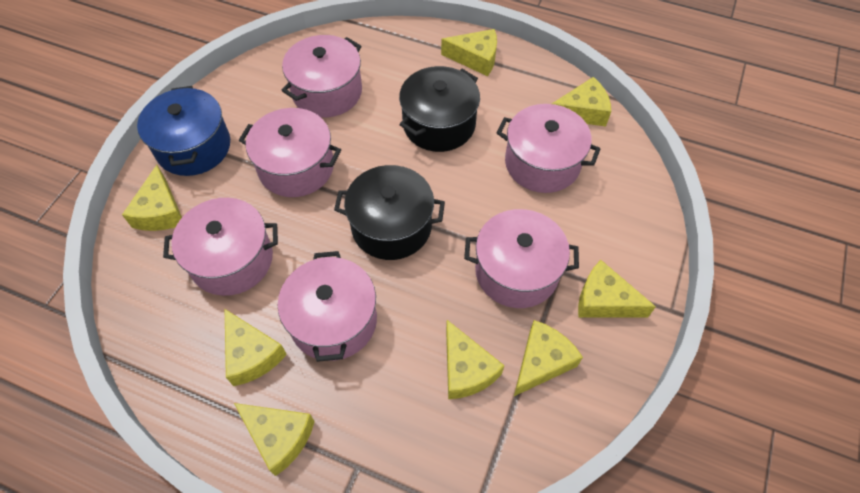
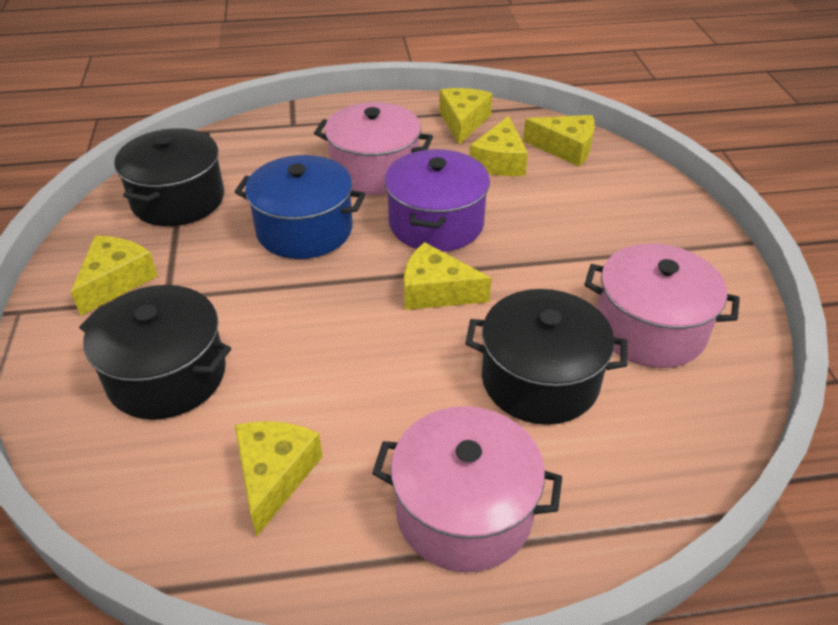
black pot: 2 -> 3
pink pot: 6 -> 3
purple pot: 0 -> 1
yellow cheese: 8 -> 6

